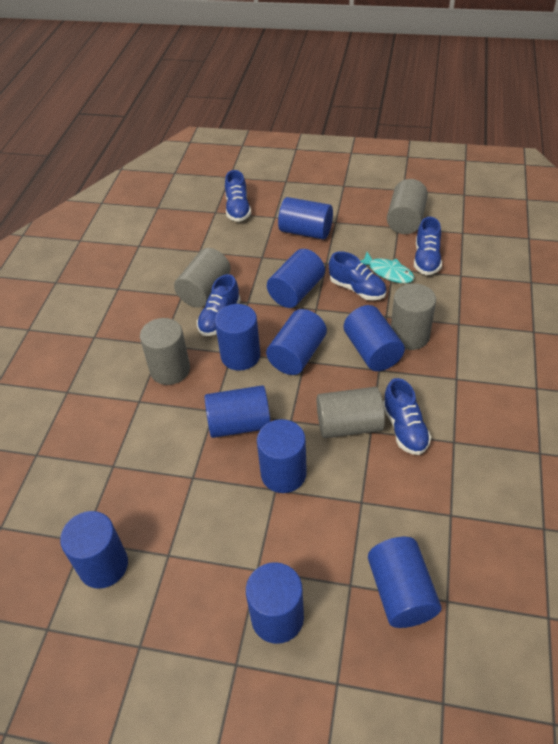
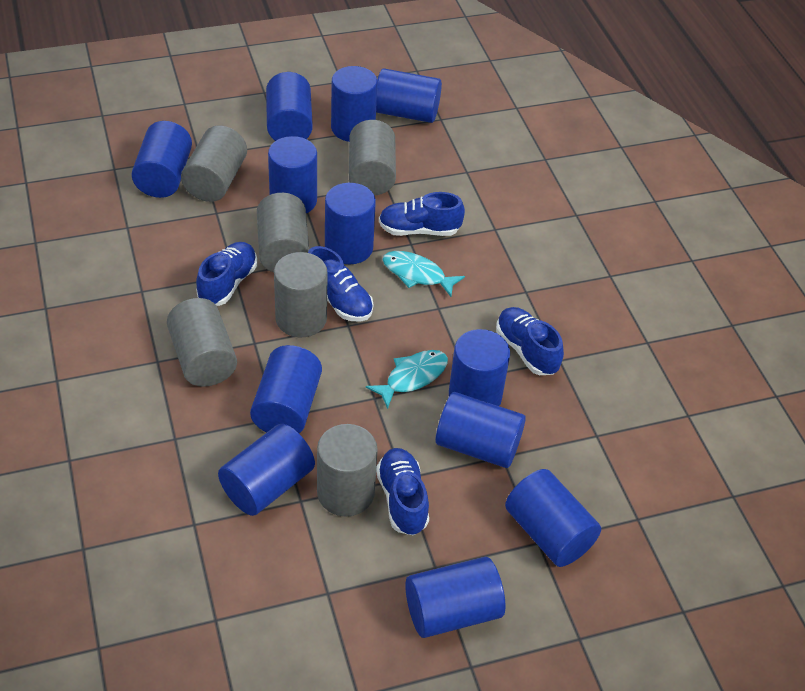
blue cylinder: 10 -> 12
grey cylinder: 5 -> 6
turquoise fish: 1 -> 2

